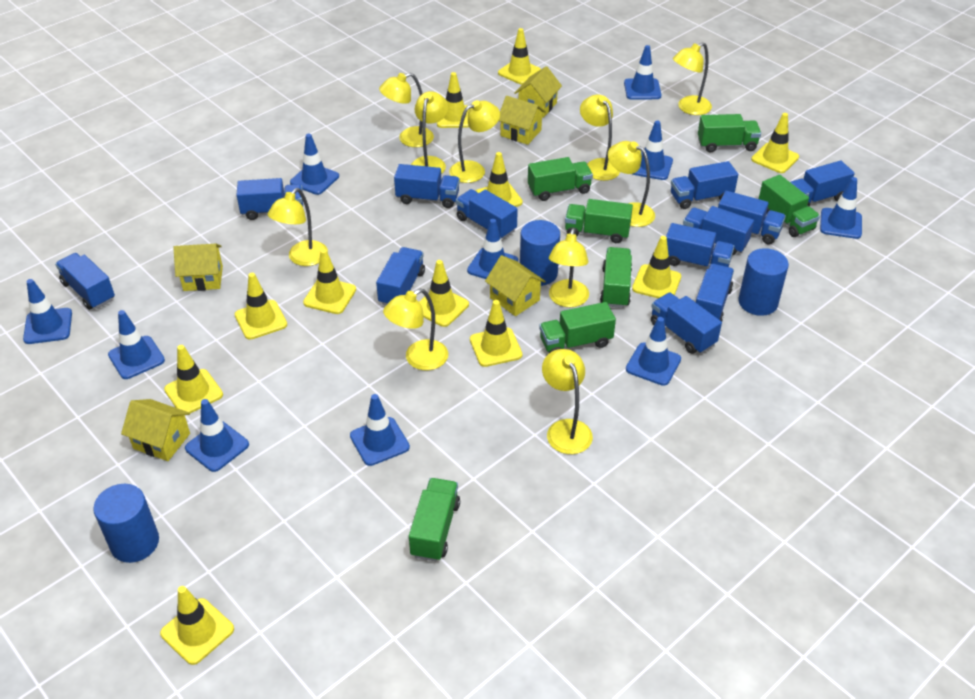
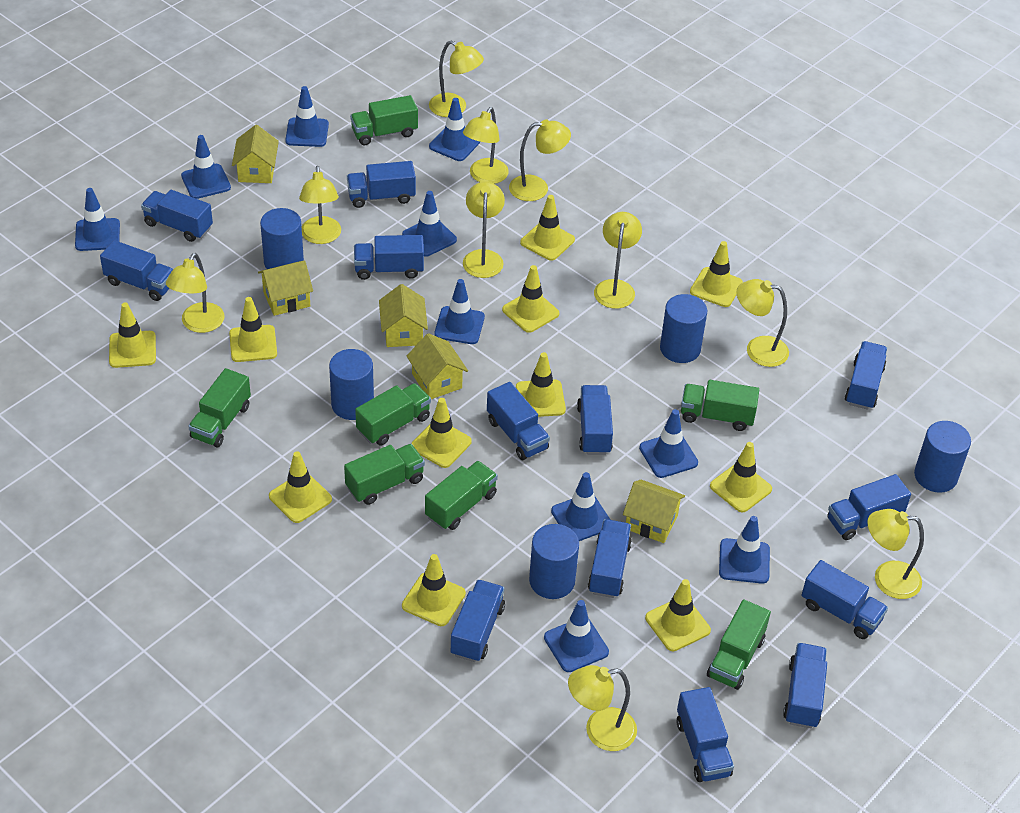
blue cylinder: 3 -> 5
blue truck: 12 -> 13

